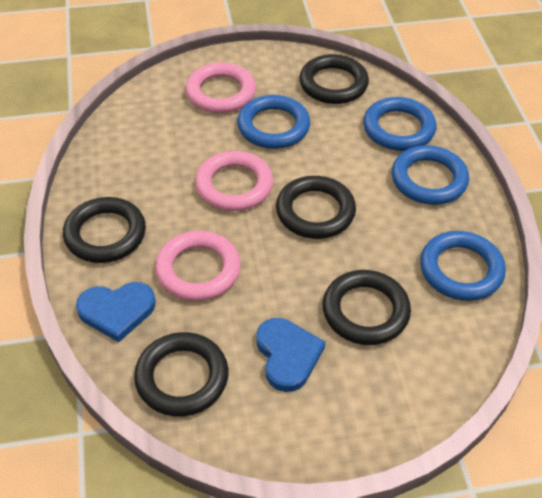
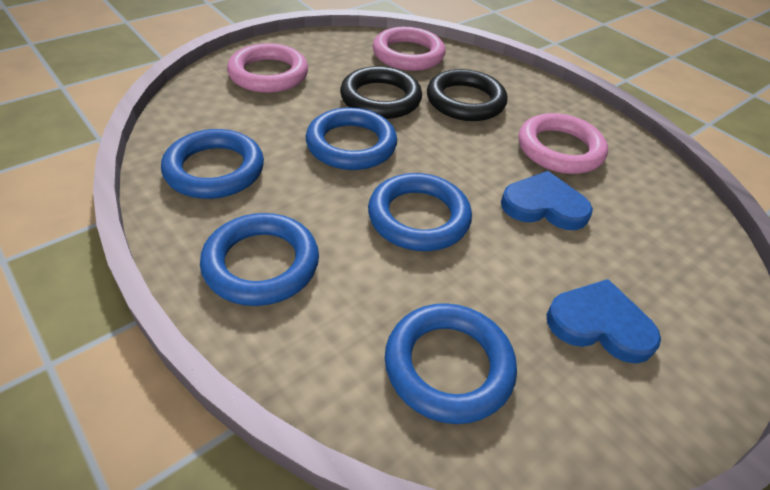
black ring: 5 -> 2
blue ring: 4 -> 5

